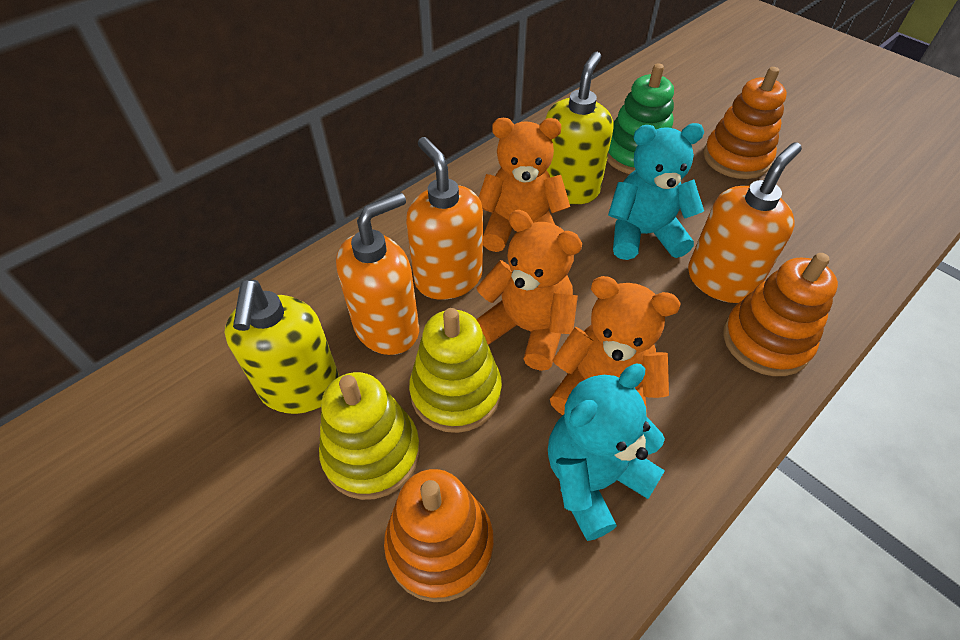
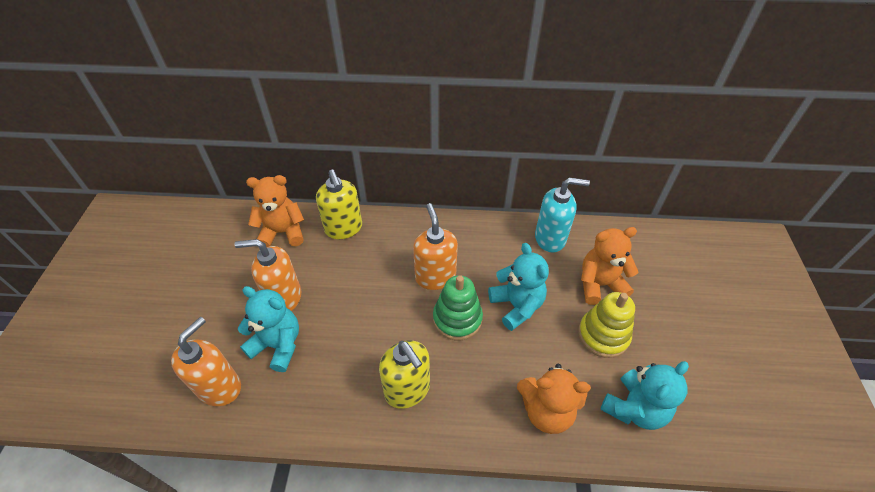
orange stacking toy: 3 -> 0
turquoise soap dispenser: 0 -> 1
turquoise teddy bear: 2 -> 3
yellow stacking toy: 2 -> 1

